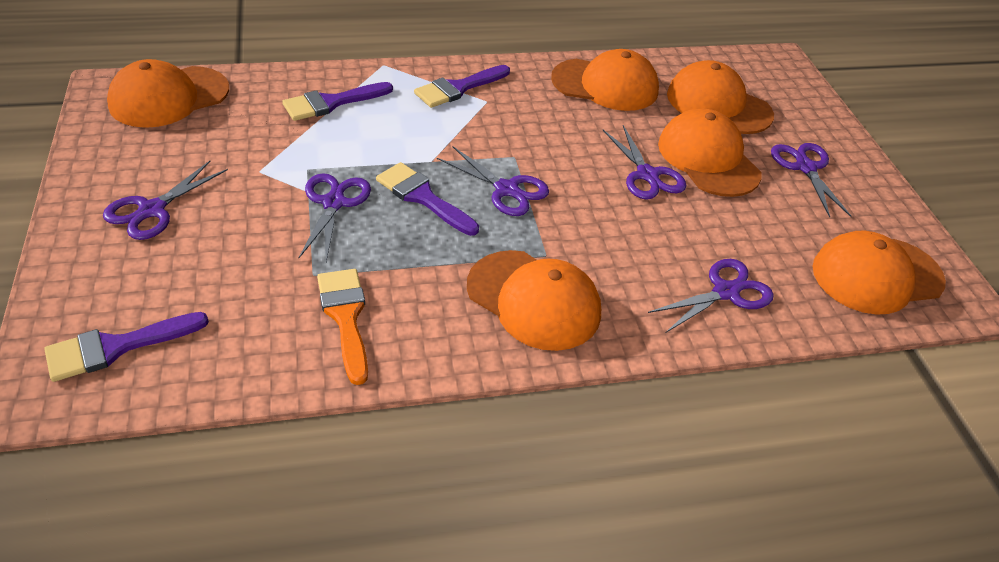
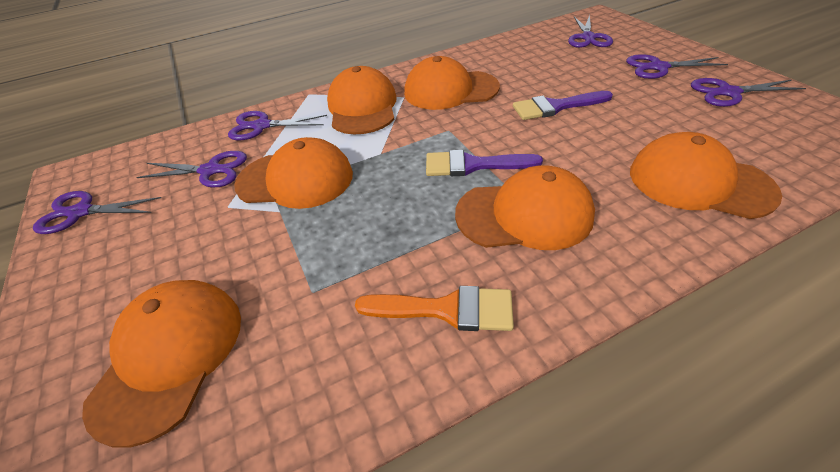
purple brush: 4 -> 2

